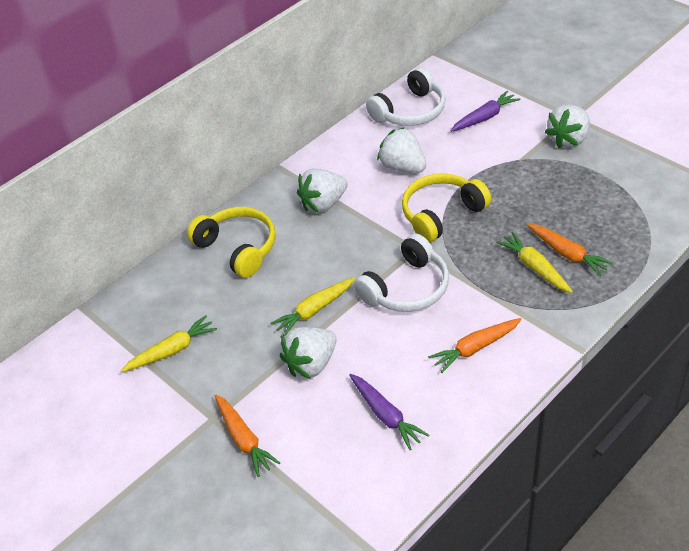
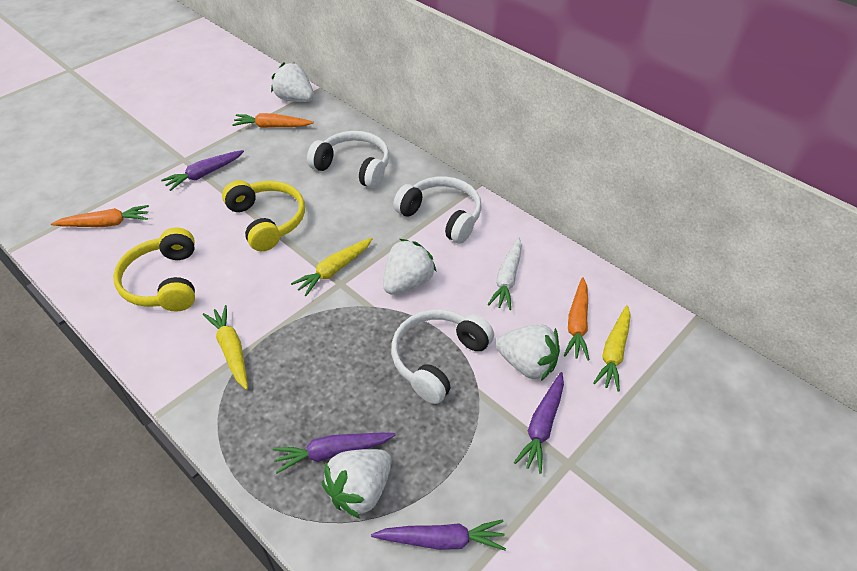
purple carrot: 2 -> 4
white carrot: 0 -> 1
white headphones: 2 -> 3

